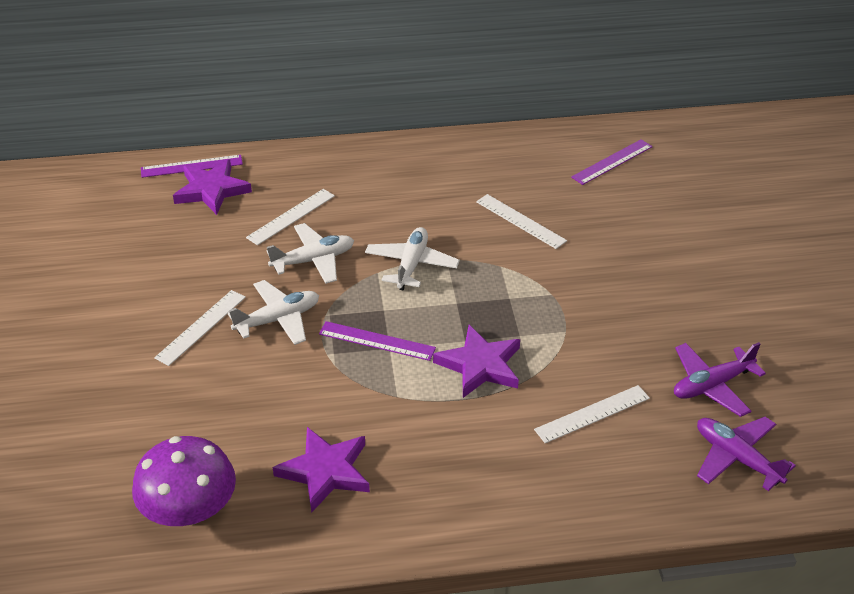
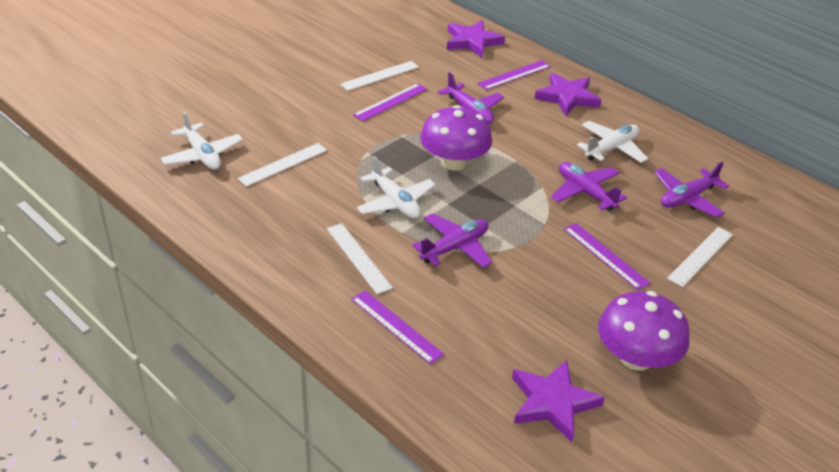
purple mushroom: 1 -> 2
purple plane: 2 -> 4
purple ruler: 3 -> 4

